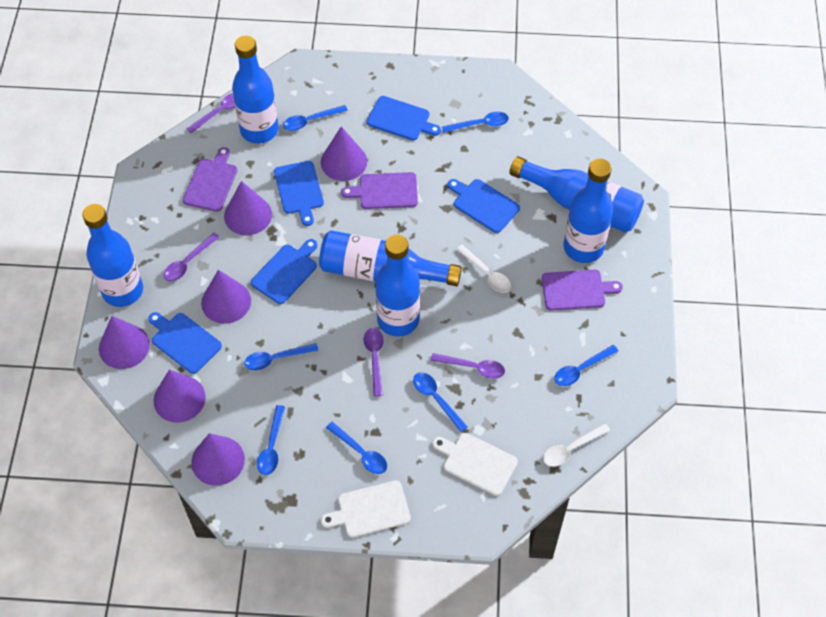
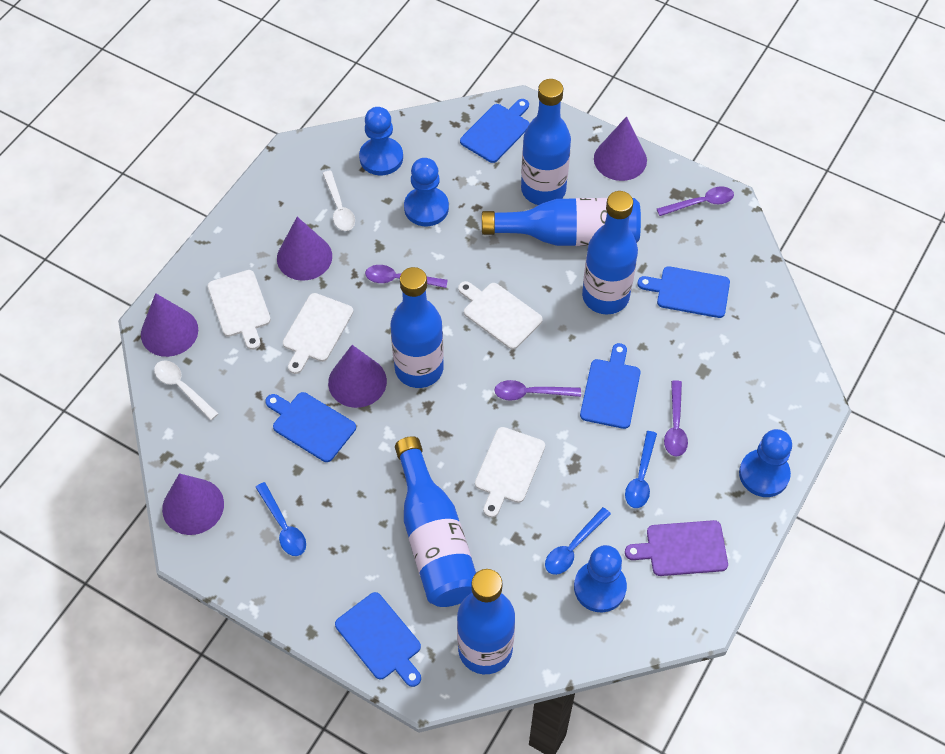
blue pawn: 0 -> 4
blue spoon: 7 -> 3
purple cone: 6 -> 5
purple cutting board: 3 -> 1
white cutting board: 2 -> 4

